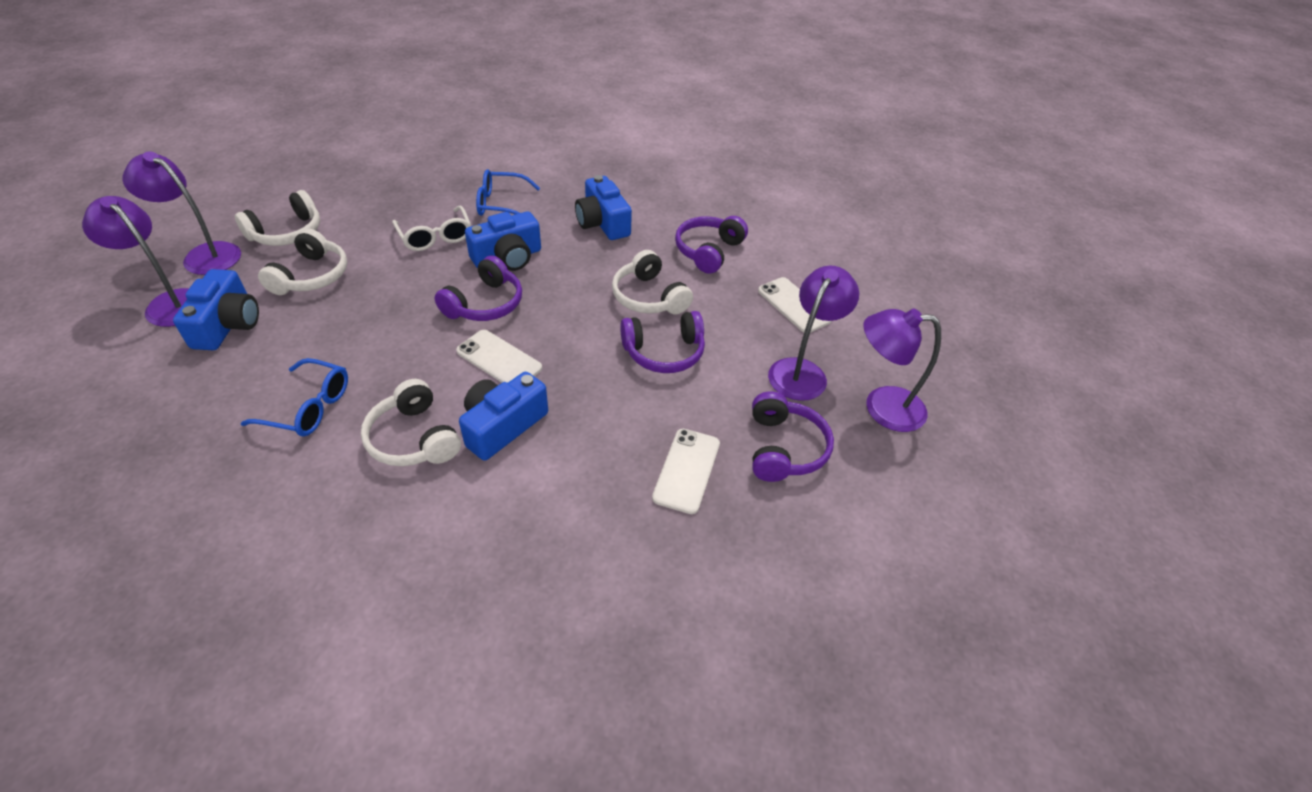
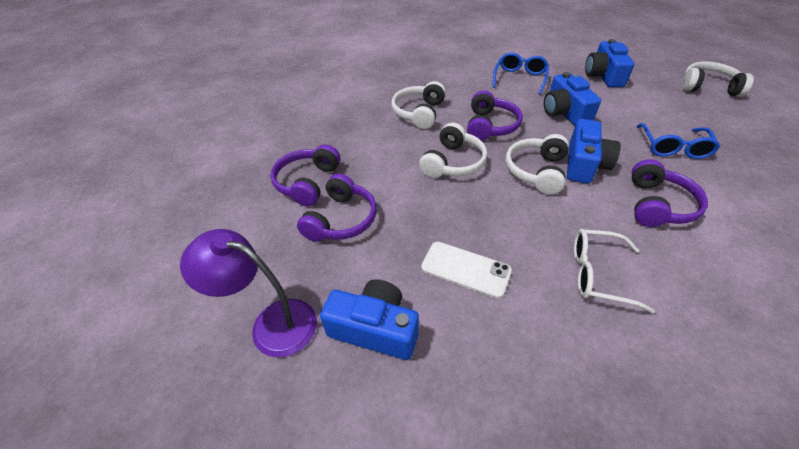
purple lamp: 4 -> 1
white phone: 3 -> 1

